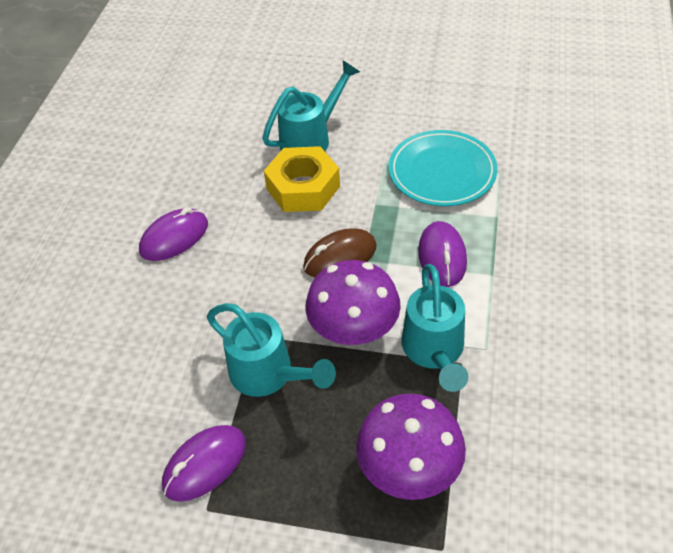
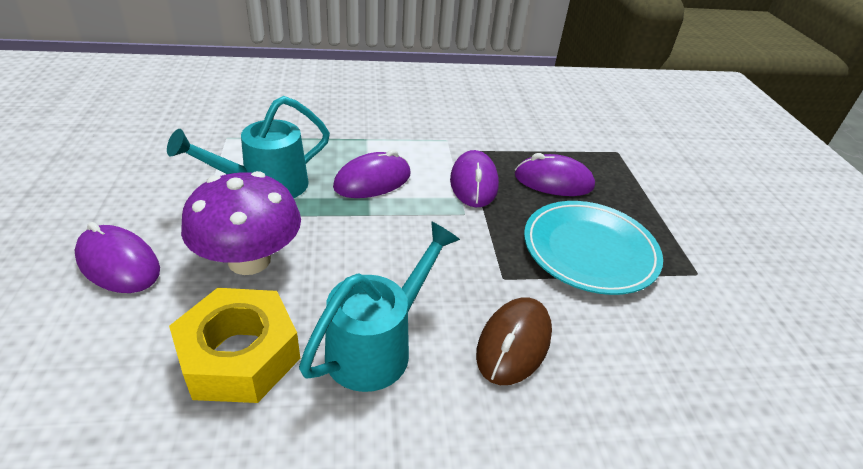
purple mouse: 3 -> 4
purple mushroom: 2 -> 1
turquoise watering can: 3 -> 2

